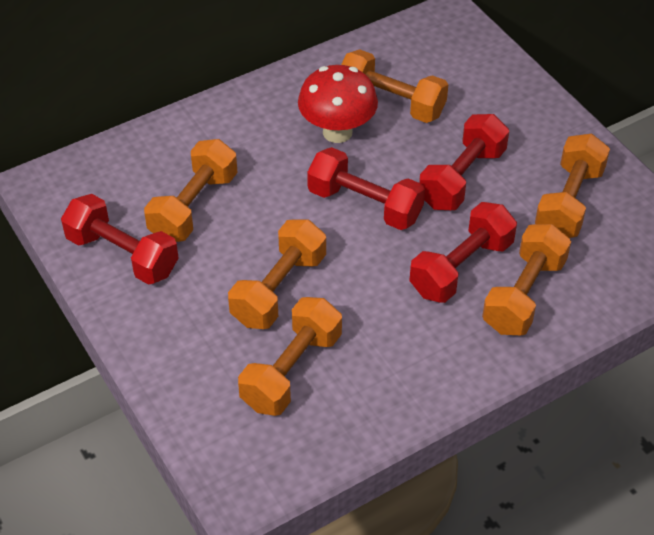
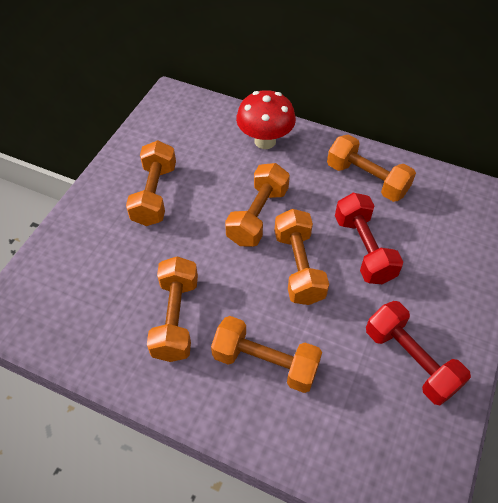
red dumbbell: 4 -> 2

